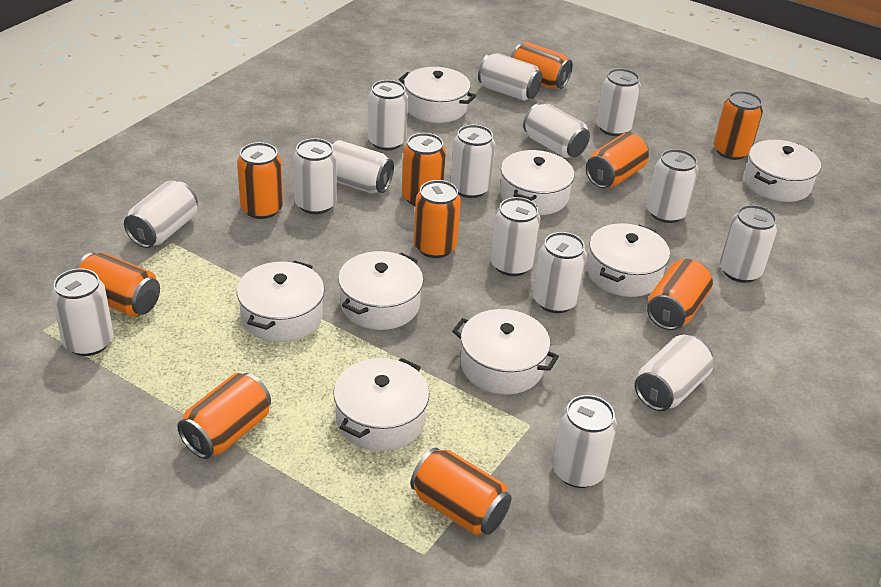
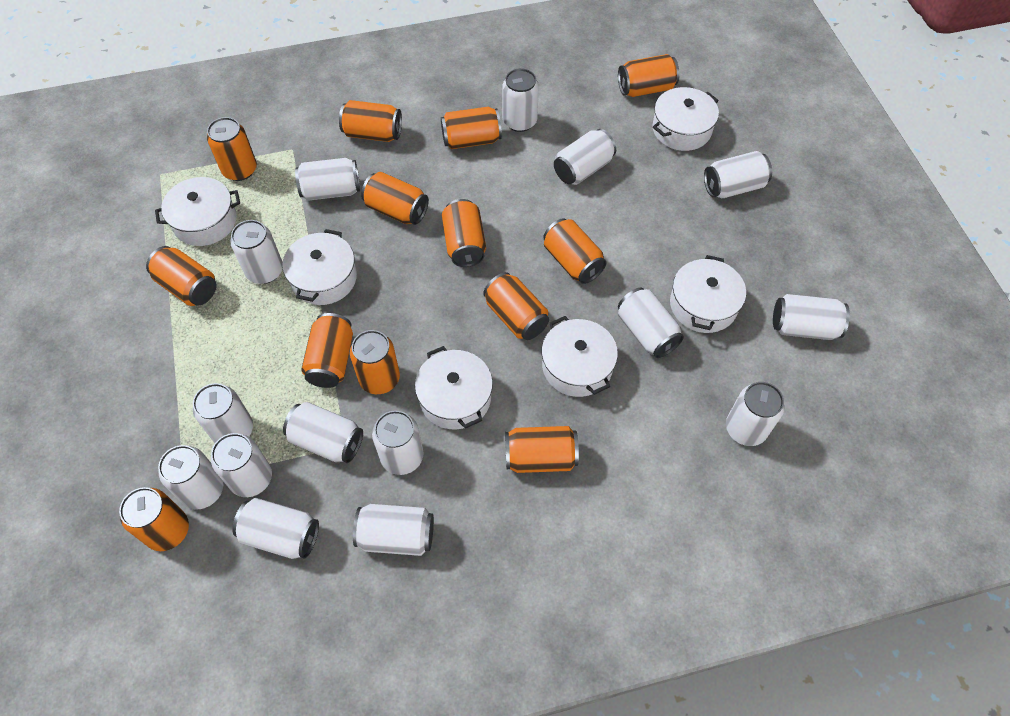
orange can: 10 -> 13
white pot: 8 -> 6

